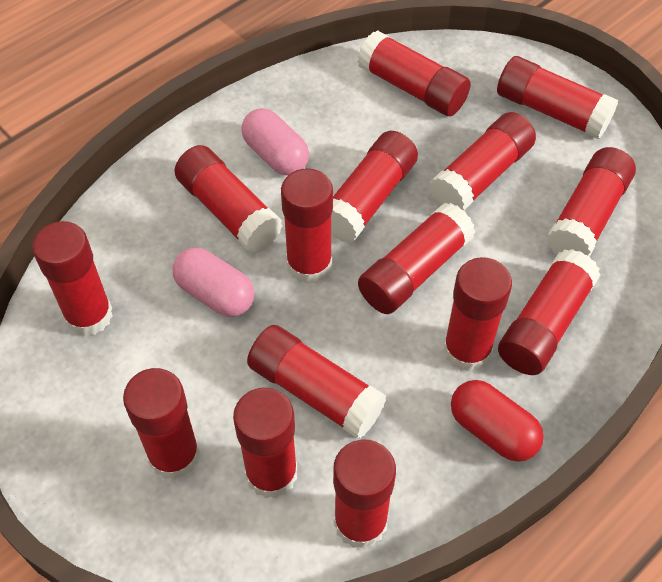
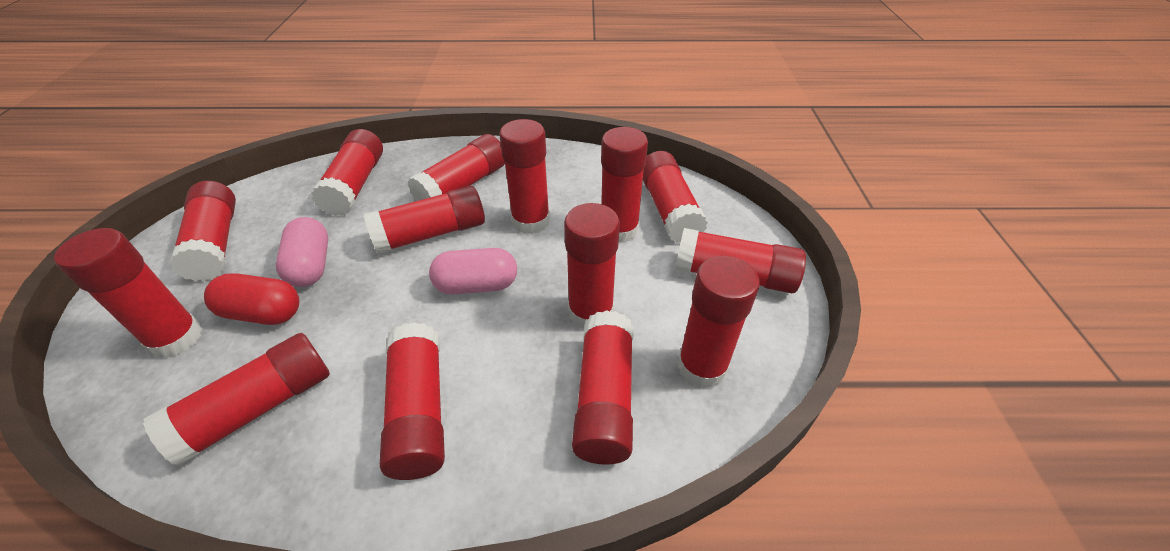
red glue stick: 15 -> 14

